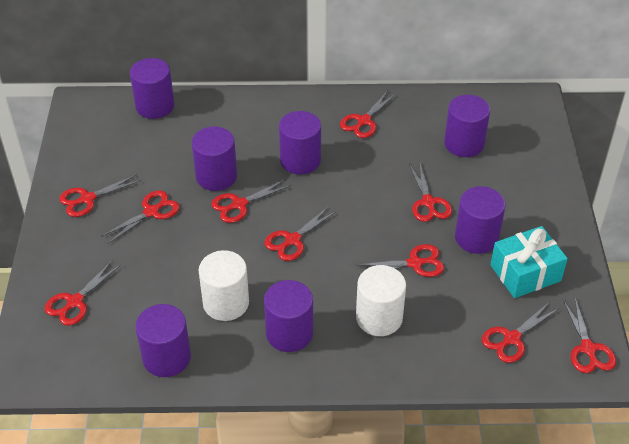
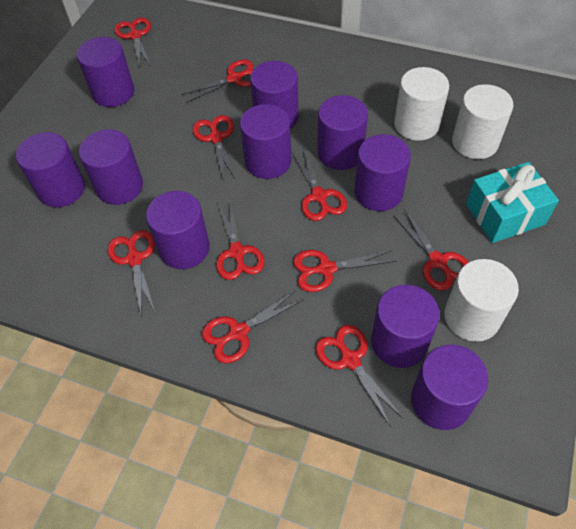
purple cylinder: 7 -> 10
white cylinder: 2 -> 3

